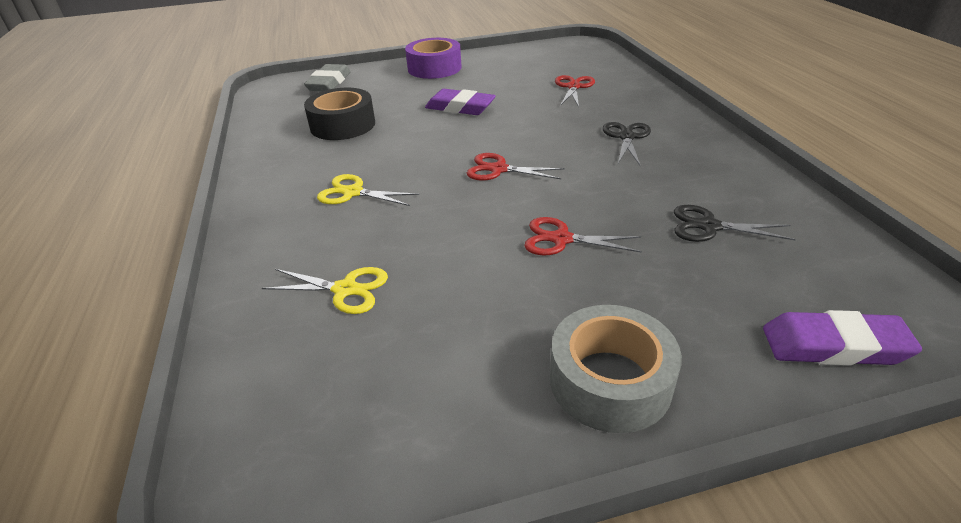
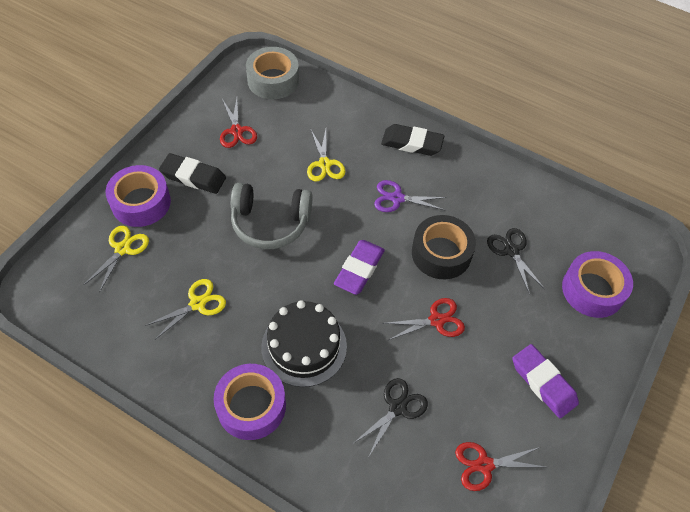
black cake: 0 -> 1
black eraser: 0 -> 2
grey eraser: 1 -> 0
grey headphones: 0 -> 1
purple scissors: 0 -> 1
purple tape: 1 -> 3
yellow scissors: 2 -> 3

